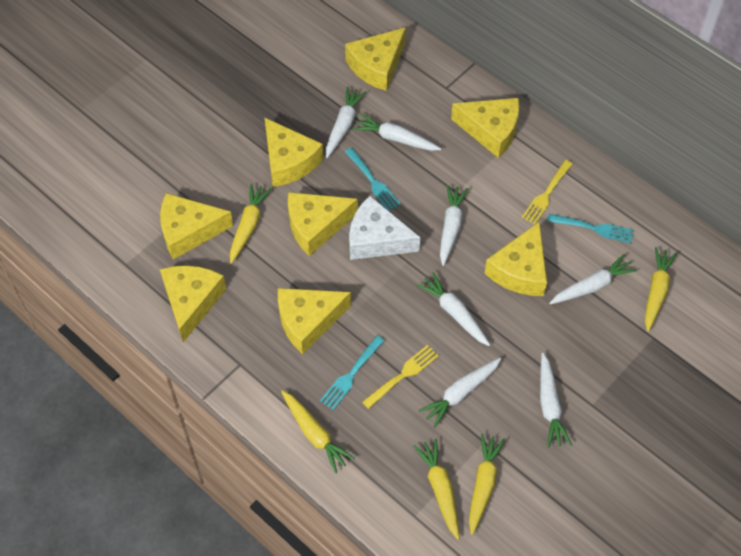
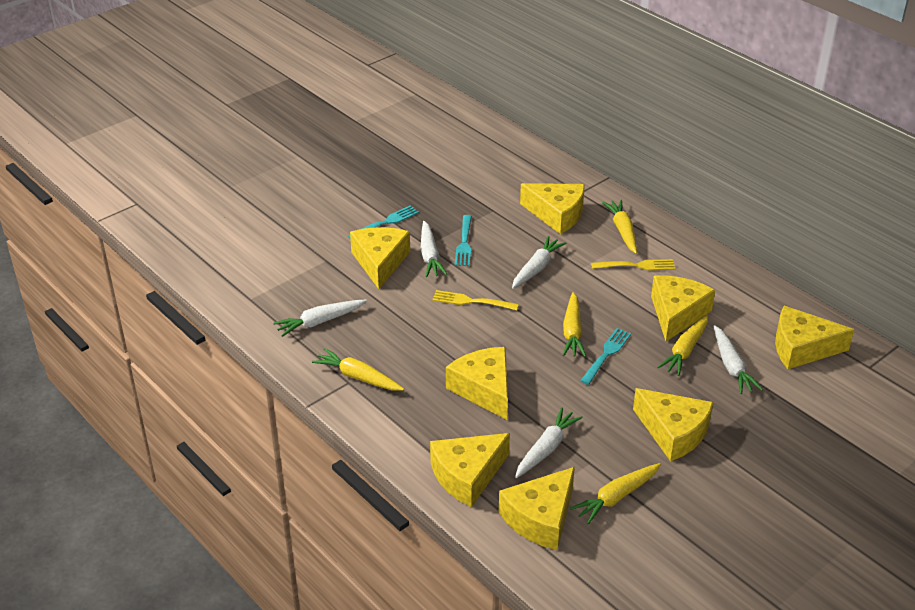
white carrot: 7 -> 5
white cheese: 1 -> 0

